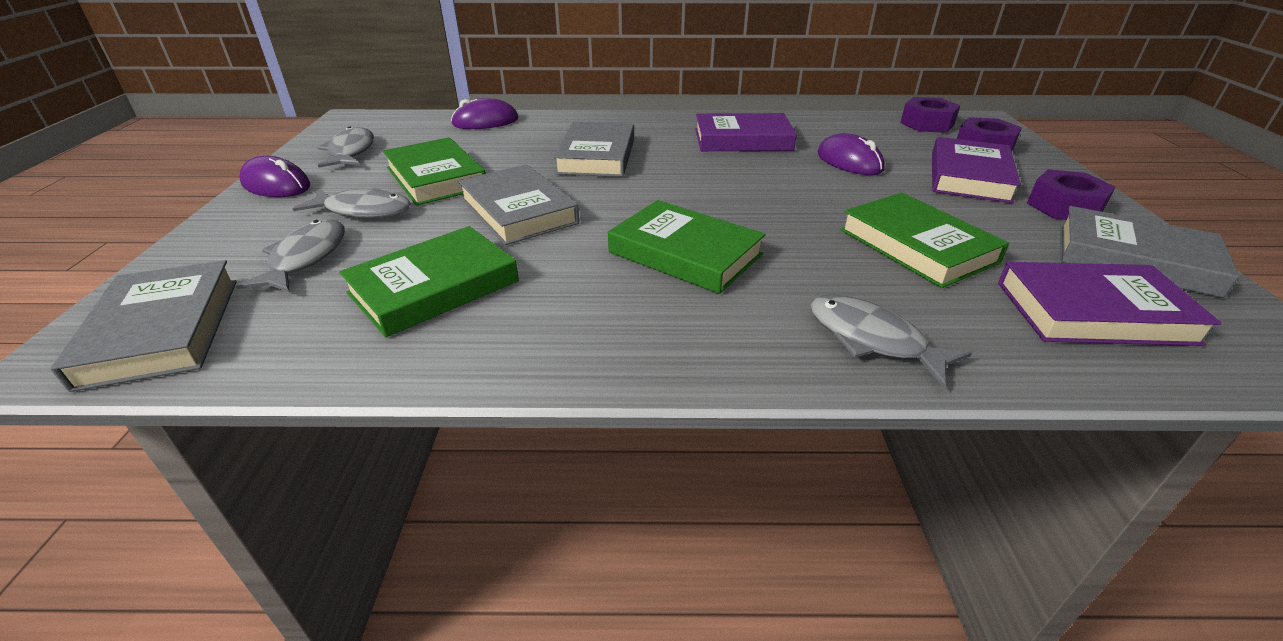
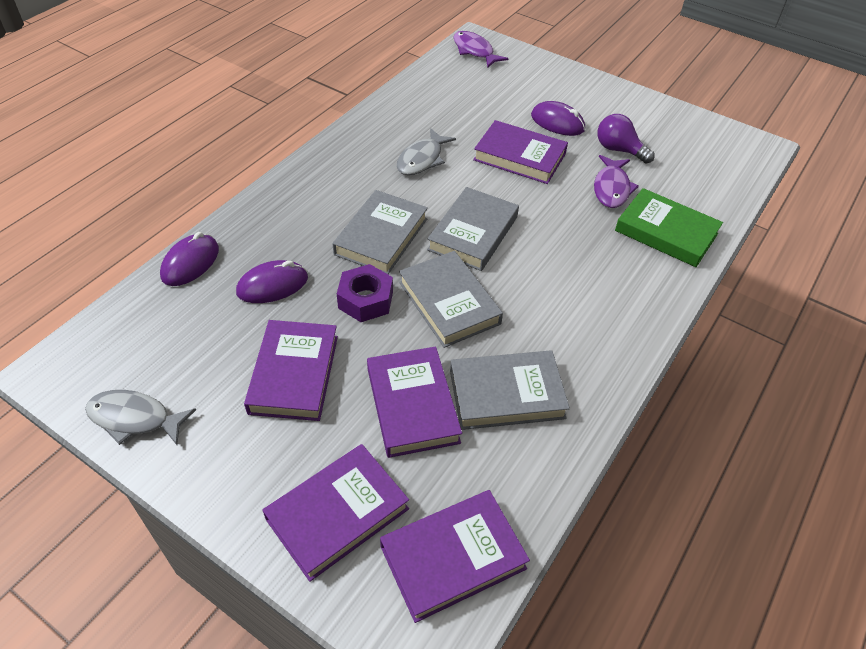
green book: 4 -> 1
grey fish: 4 -> 2
purple book: 3 -> 5
purple fish: 0 -> 2
purple light bulb: 0 -> 1
purple nut: 3 -> 1

